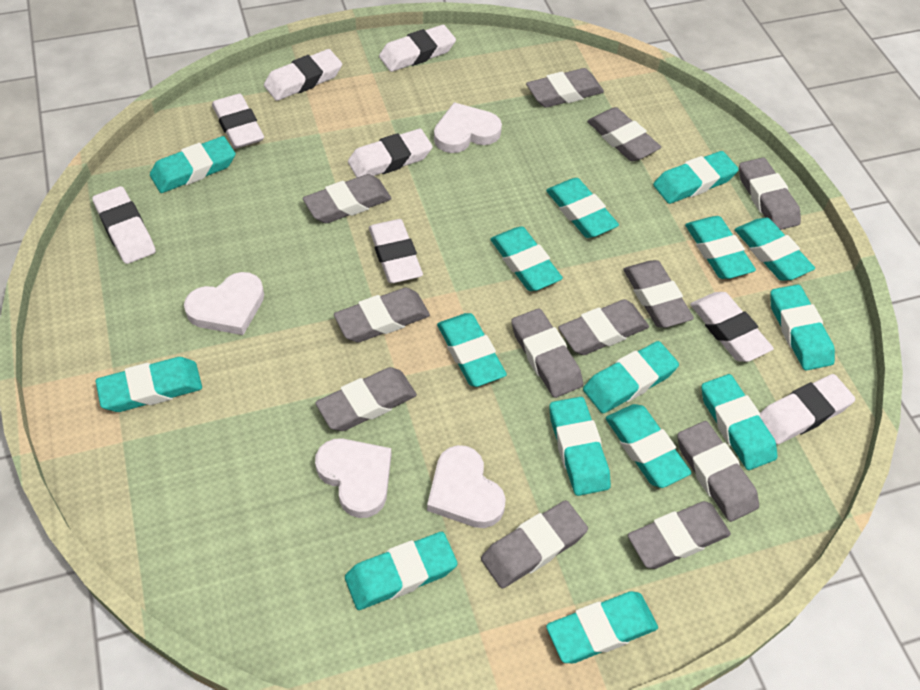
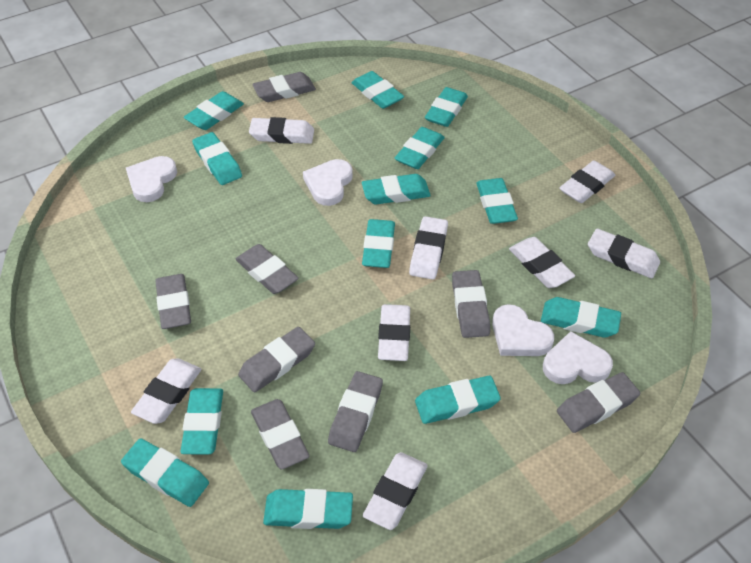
grey eraser: 12 -> 8
turquoise eraser: 15 -> 13

